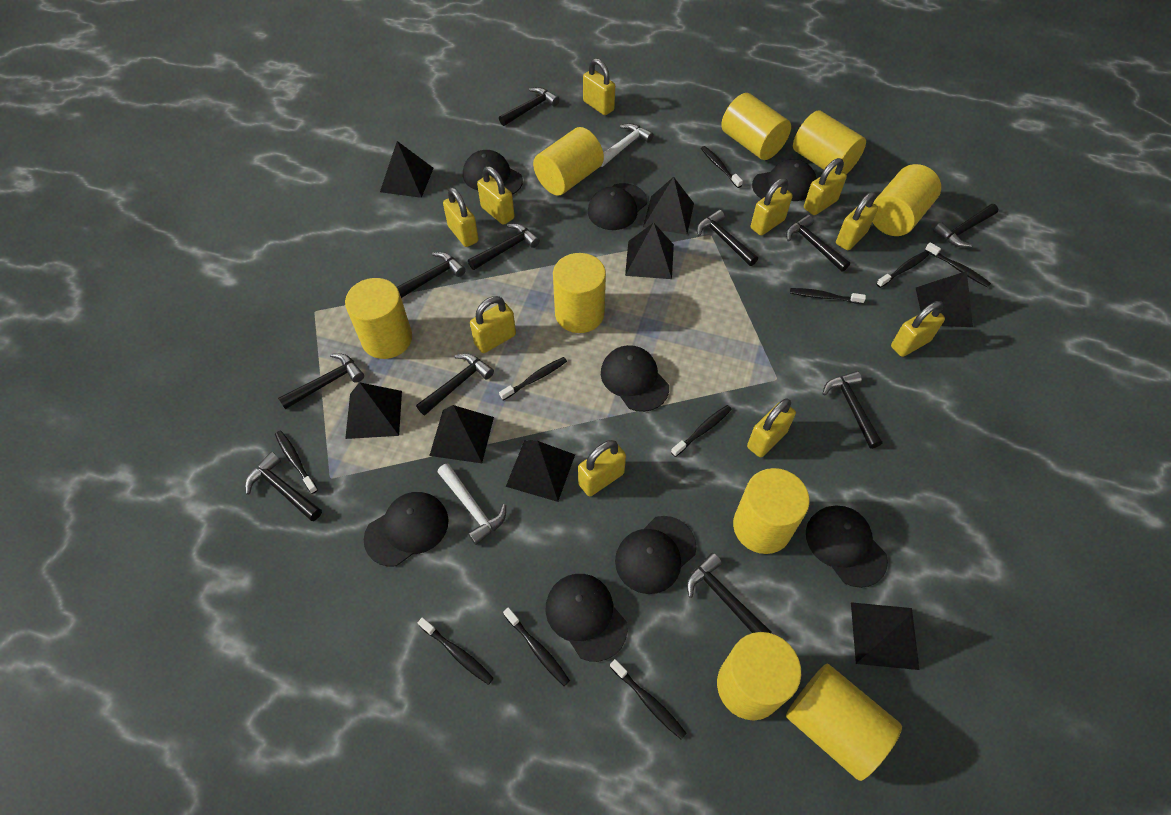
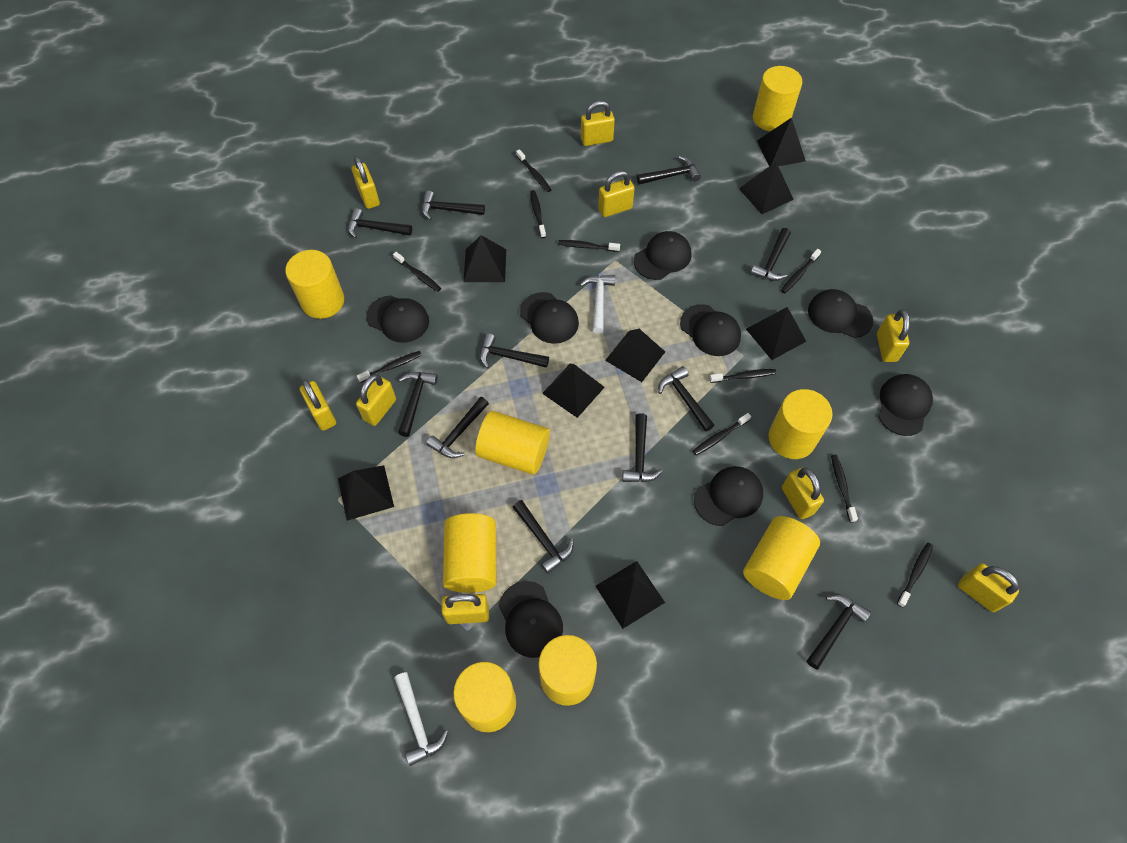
yellow cylinder: 9 -> 8
yellow padlock: 10 -> 9

